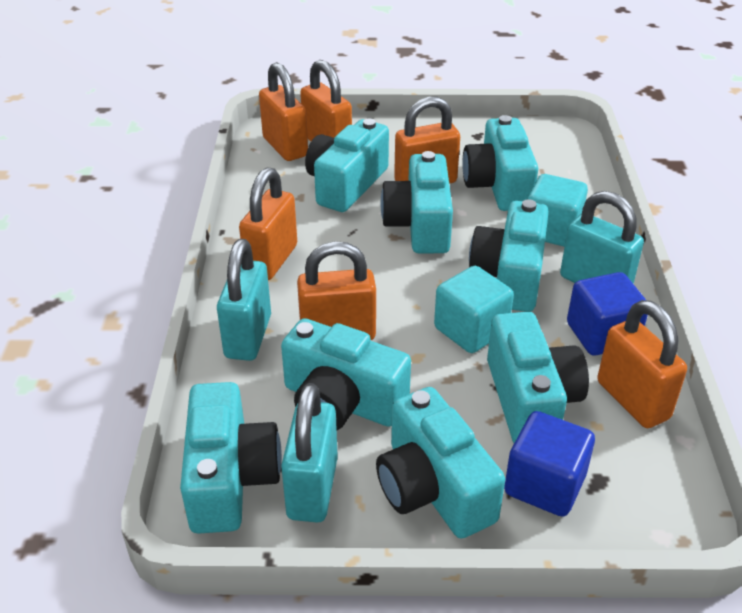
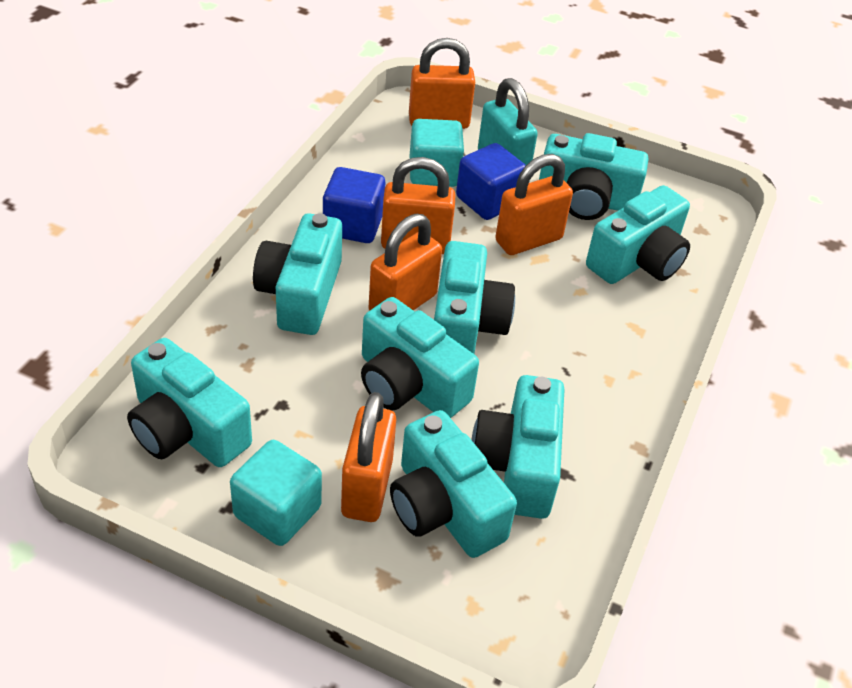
orange padlock: 6 -> 5
turquoise padlock: 3 -> 1

